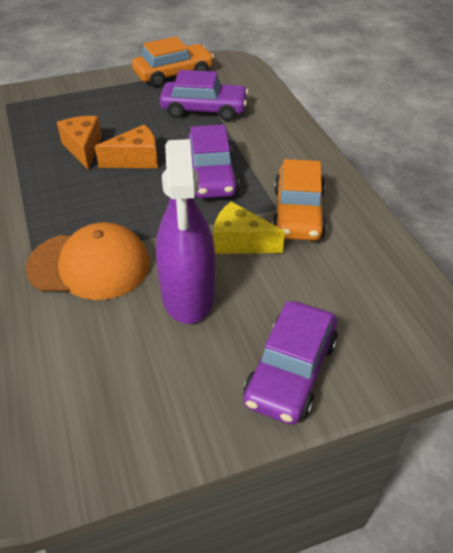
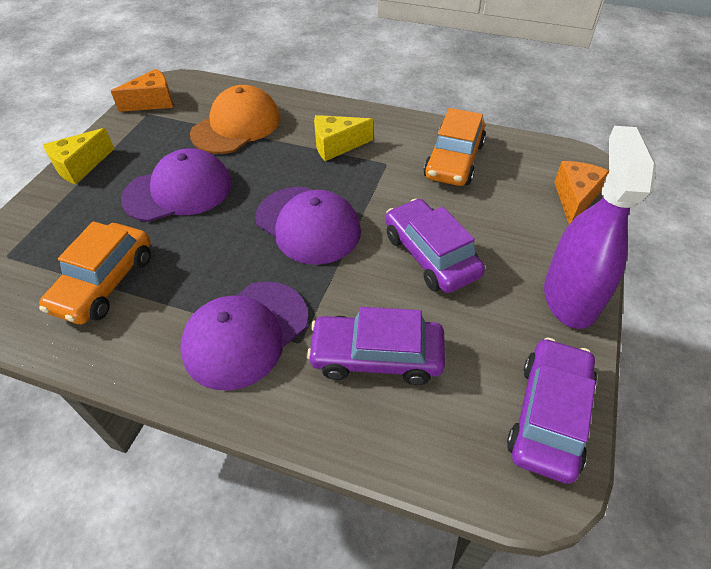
purple cap: 0 -> 3
yellow cheese: 1 -> 2

